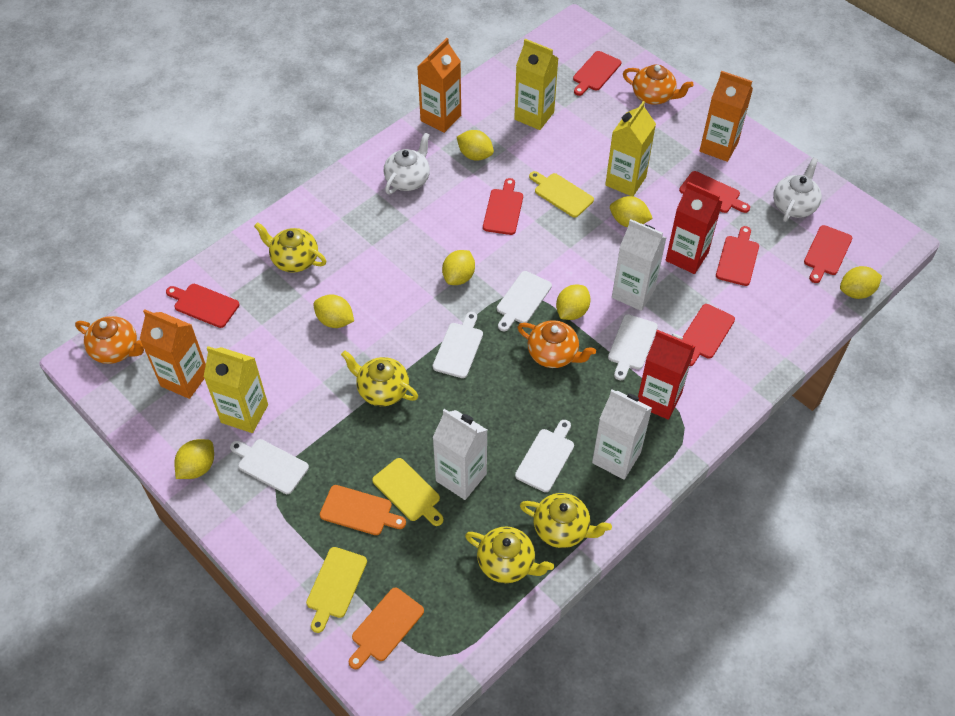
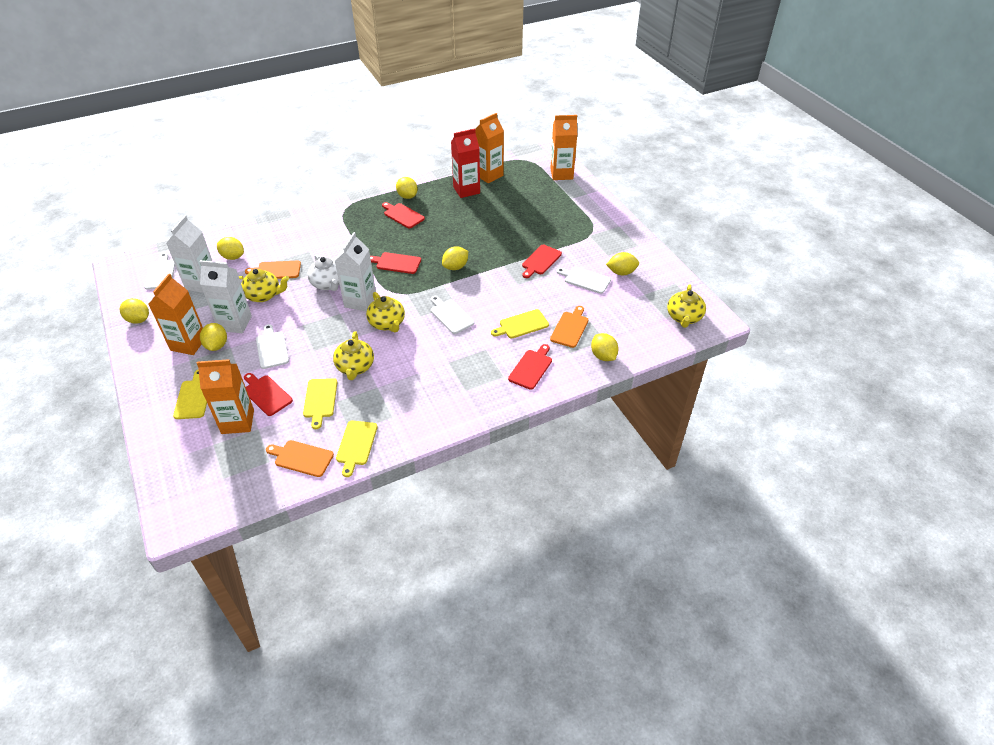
orange carton: 3 -> 4
orange cutting board: 2 -> 3
orange teapot: 3 -> 0
red carton: 2 -> 1
red cutting board: 7 -> 5
white cutting board: 5 -> 4
white teapot: 2 -> 1
yellow carton: 3 -> 0
yellow cutting board: 3 -> 4

